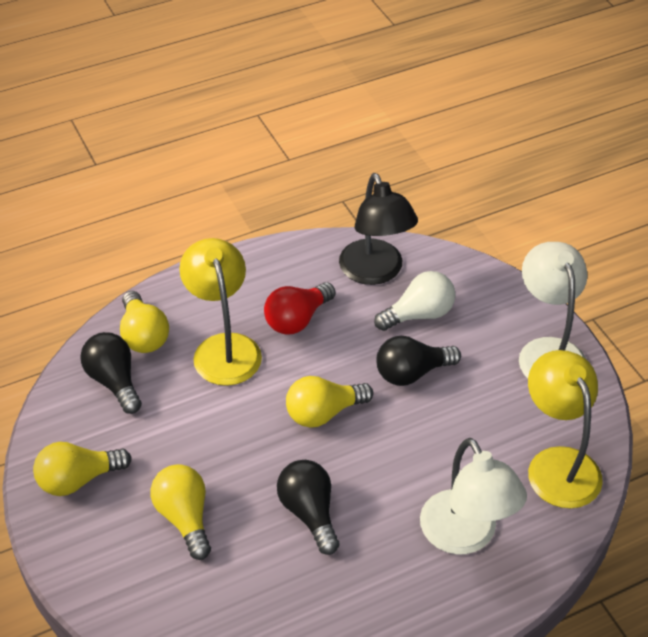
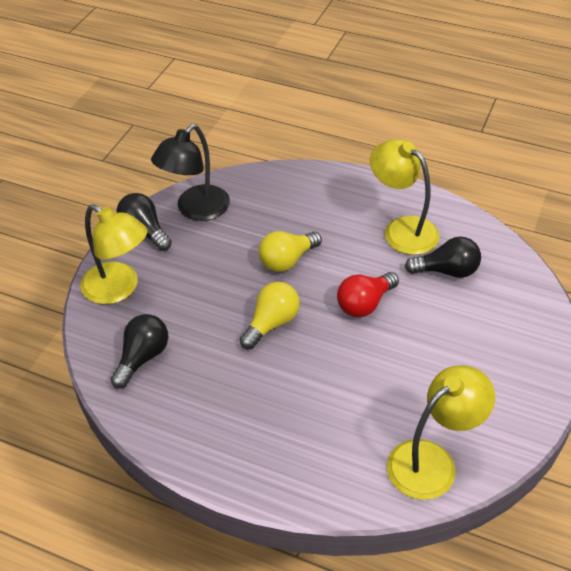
white lamp: 2 -> 0
white light bulb: 1 -> 0
yellow lamp: 2 -> 3
yellow light bulb: 4 -> 2

